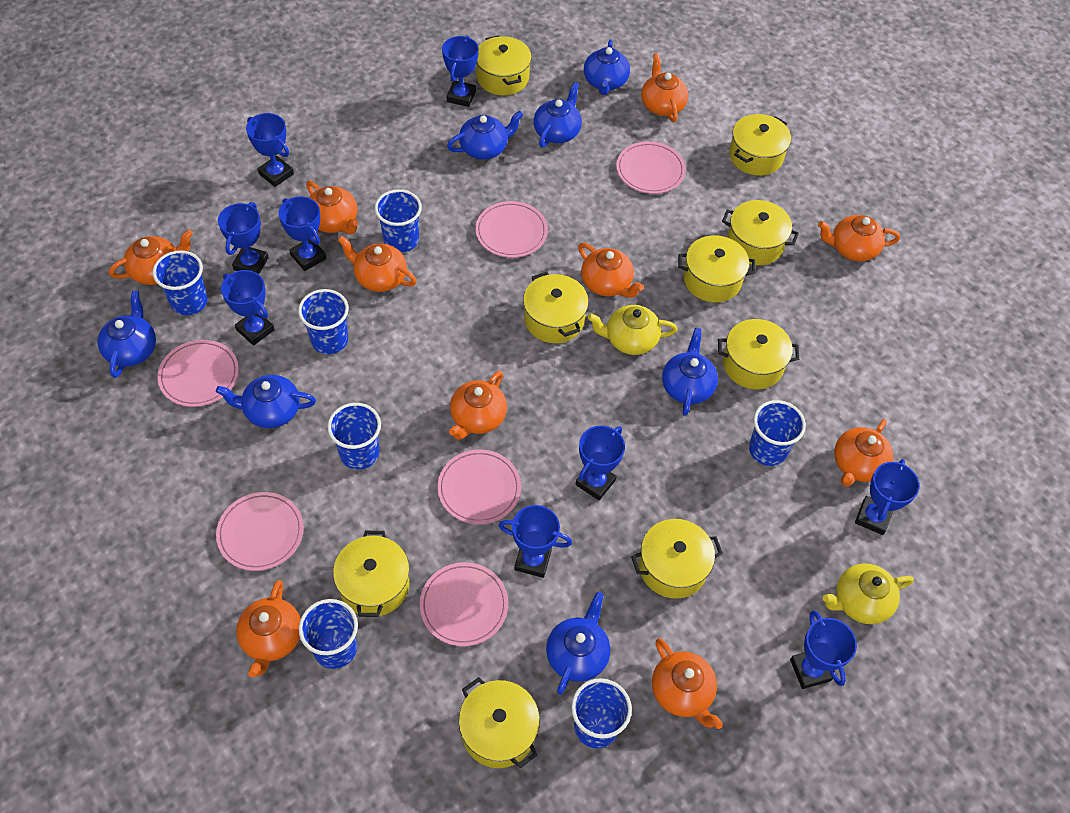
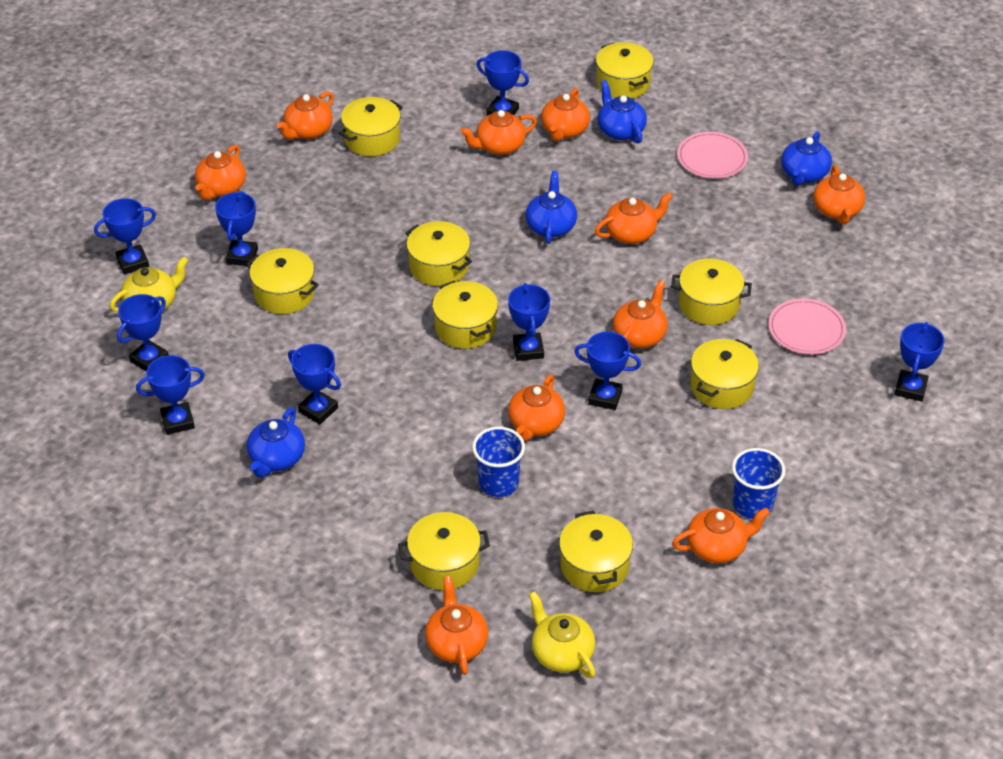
blue cup: 7 -> 2
blue teapot: 7 -> 4
pink plate: 6 -> 2

